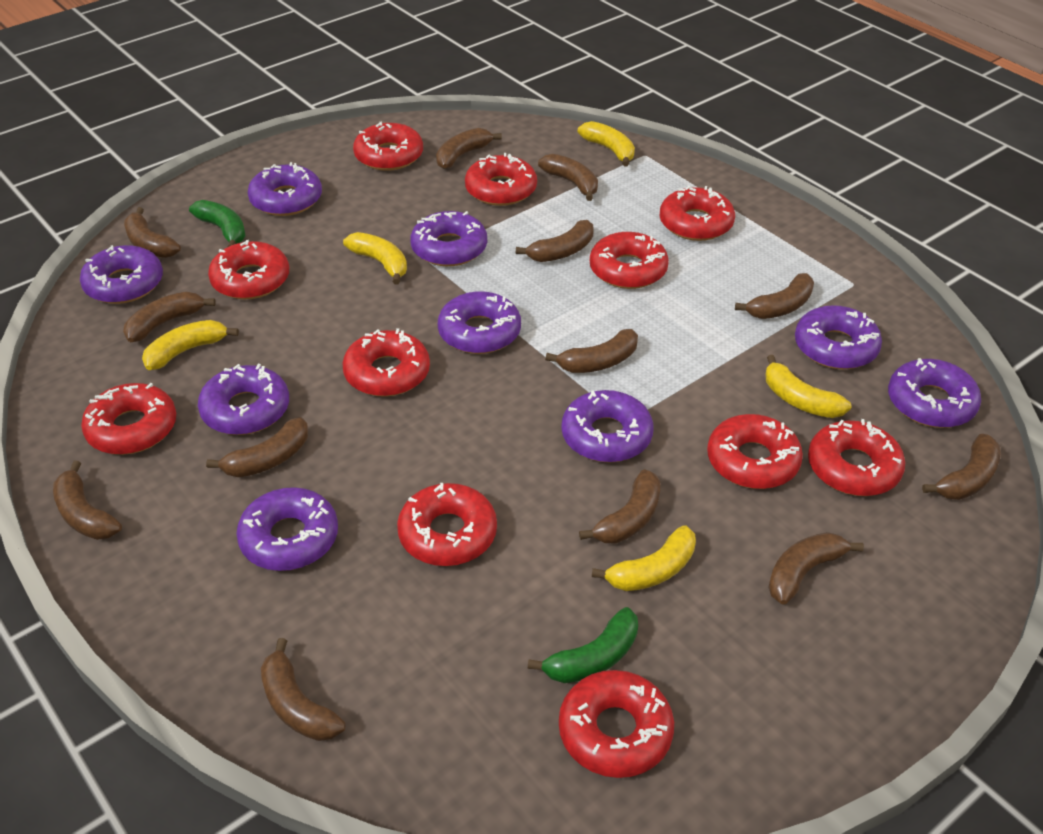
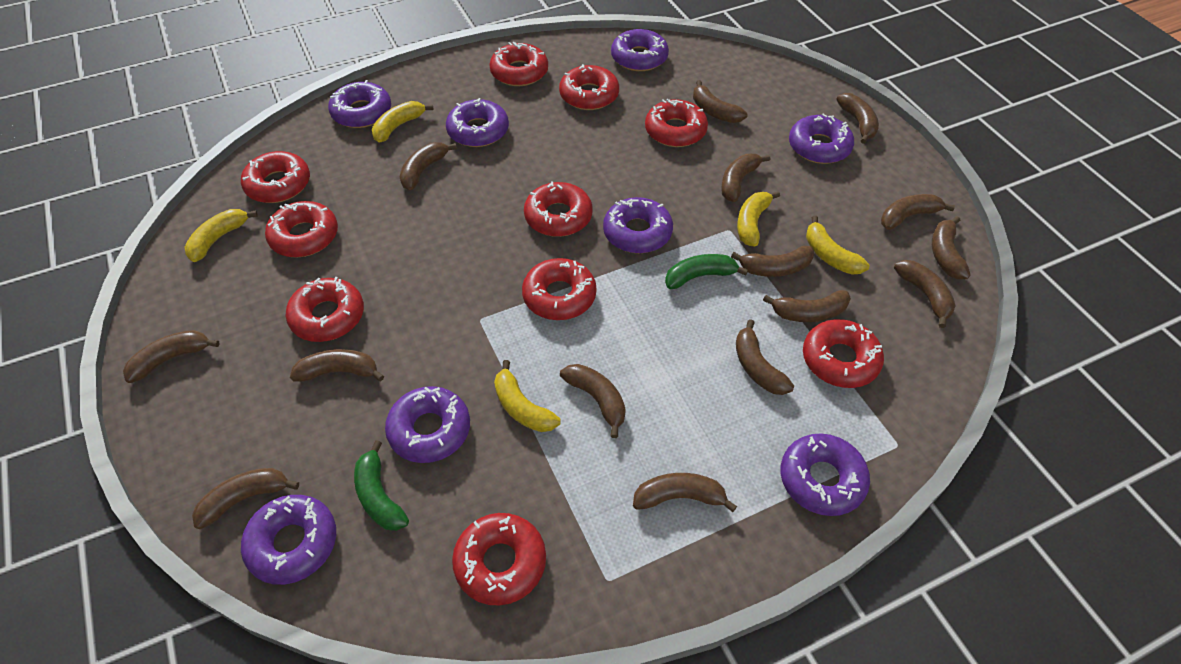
brown banana: 13 -> 15
purple donut: 9 -> 8
red donut: 11 -> 10

